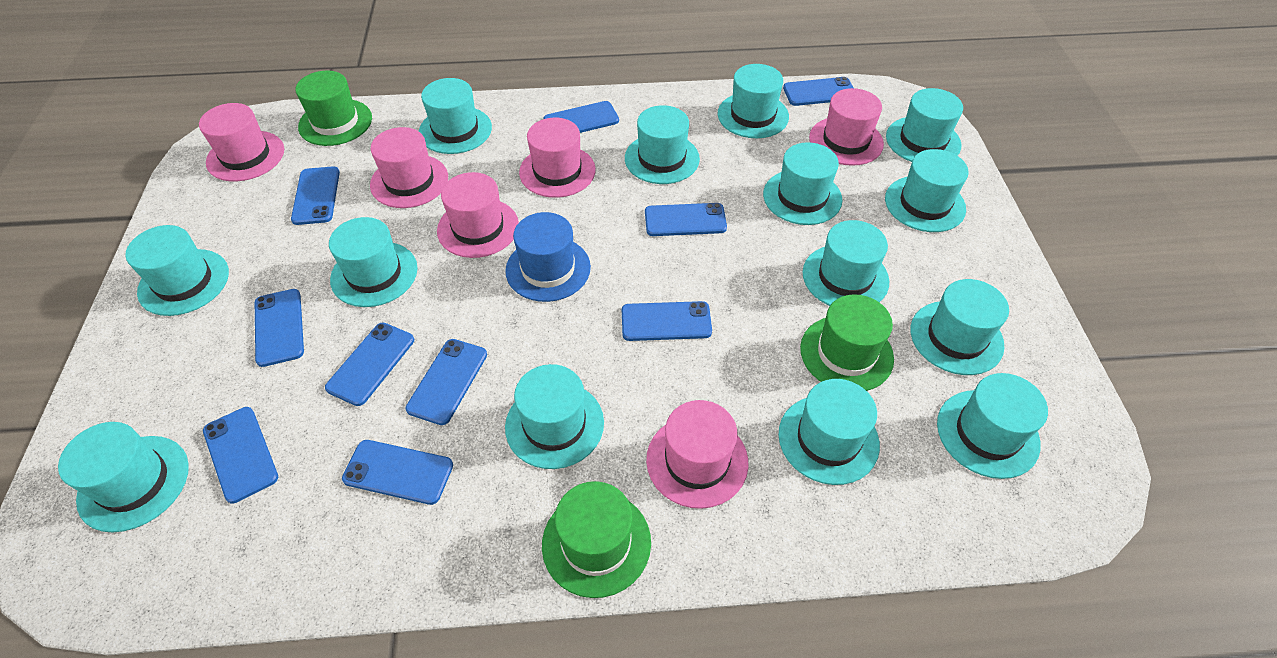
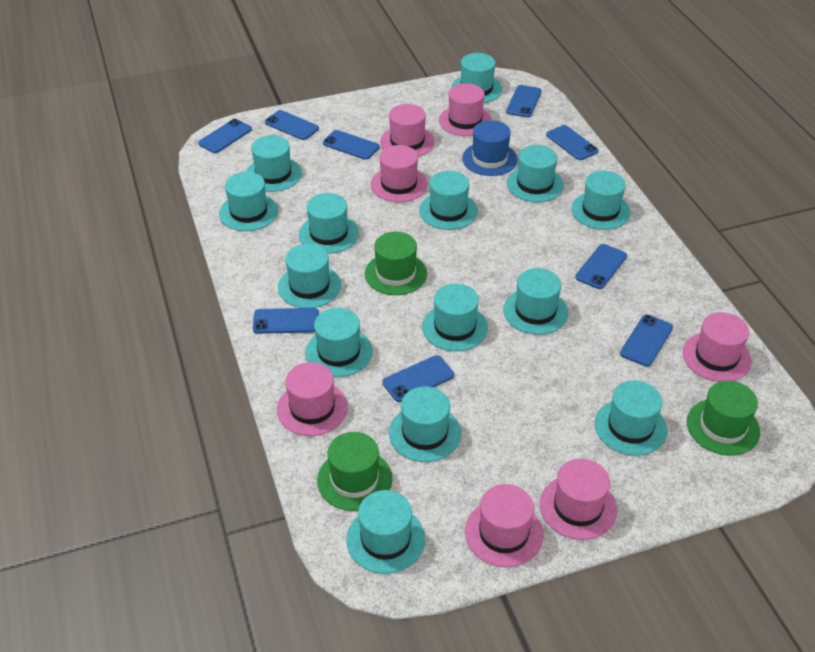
blue phone: 10 -> 9
pink hat: 6 -> 7

